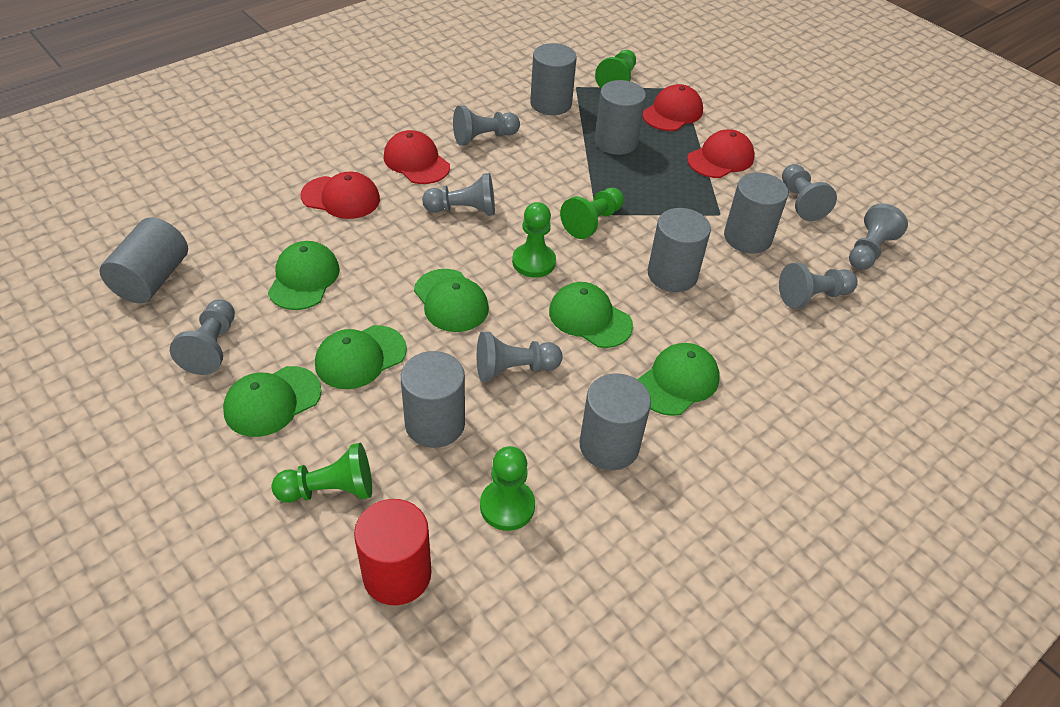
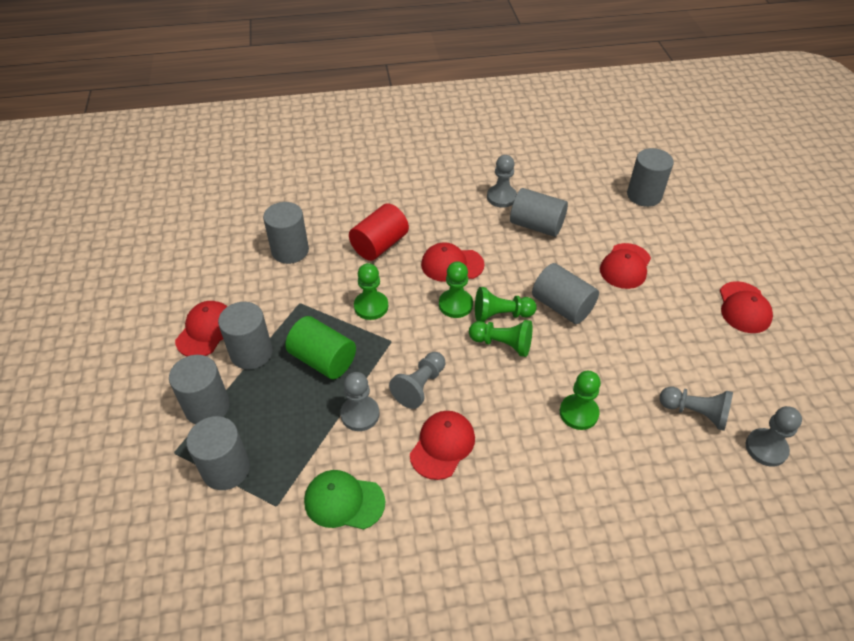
green cap: 6 -> 1
green cylinder: 0 -> 1
grey pawn: 7 -> 5
red cap: 4 -> 5

